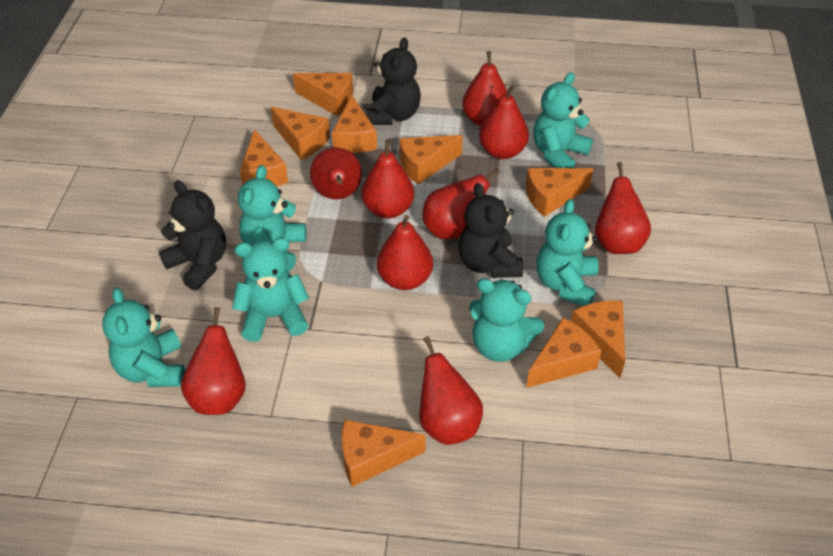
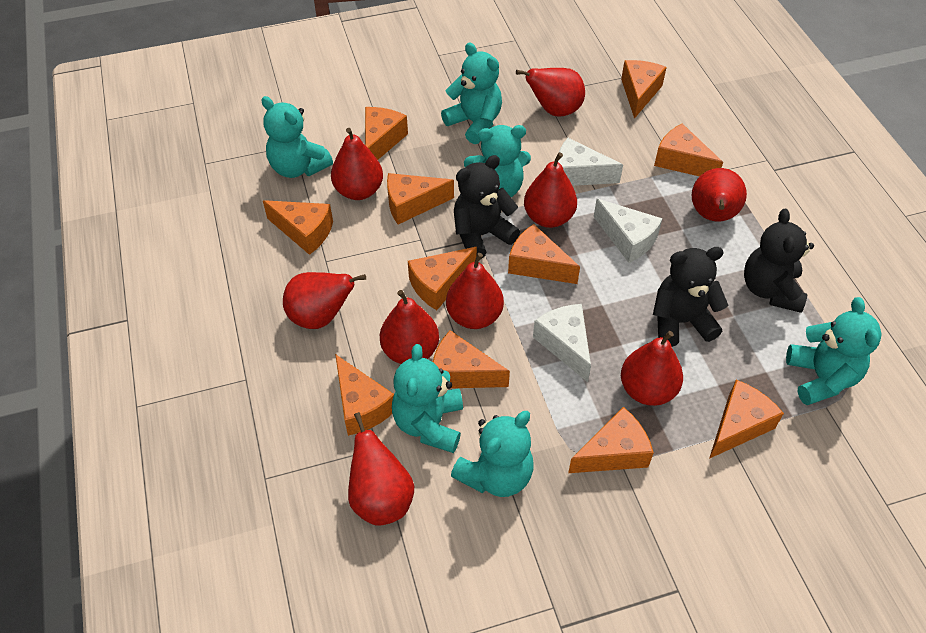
orange cheese: 9 -> 11
white cheese: 0 -> 3

